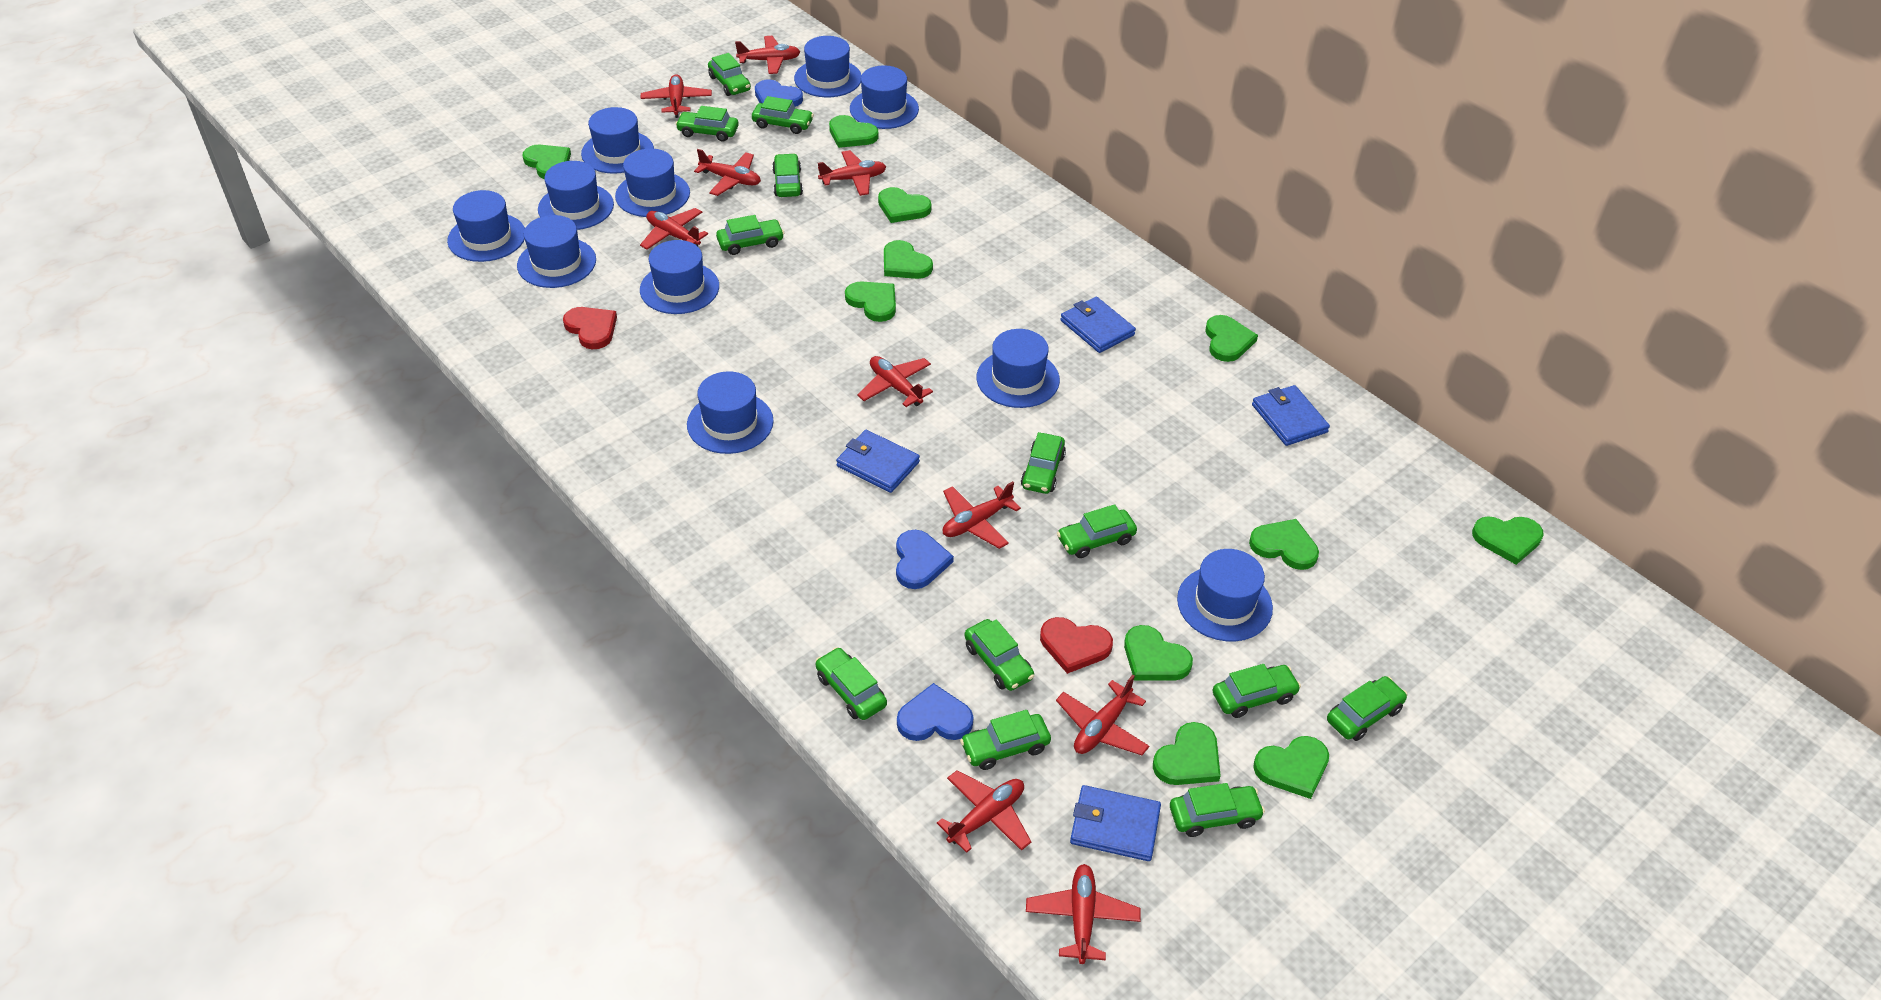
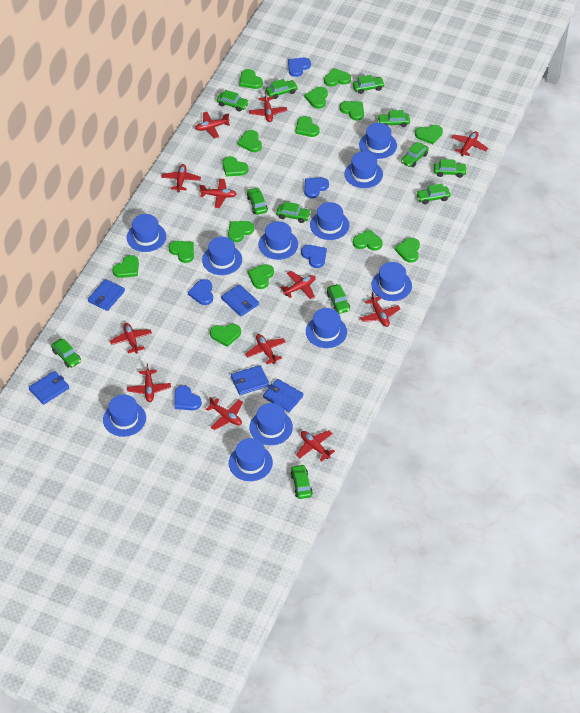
blue heart: 3 -> 5
blue wallet: 4 -> 5
green car: 13 -> 12
green heart: 11 -> 15
red heart: 2 -> 0
red plane: 10 -> 12

